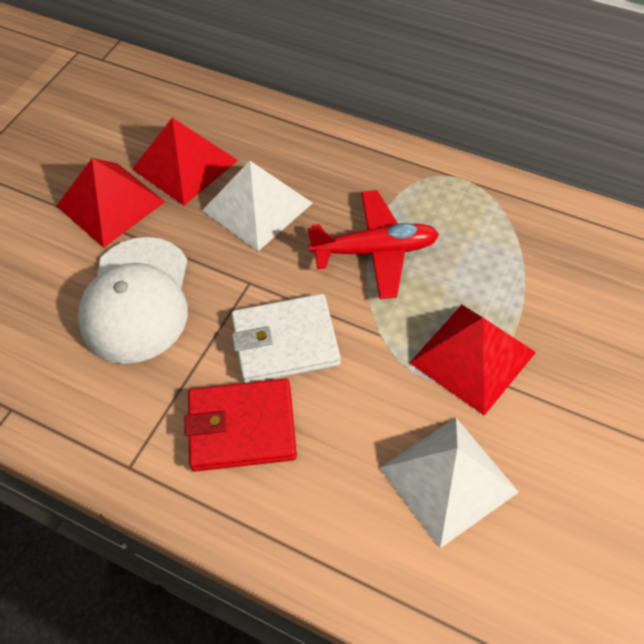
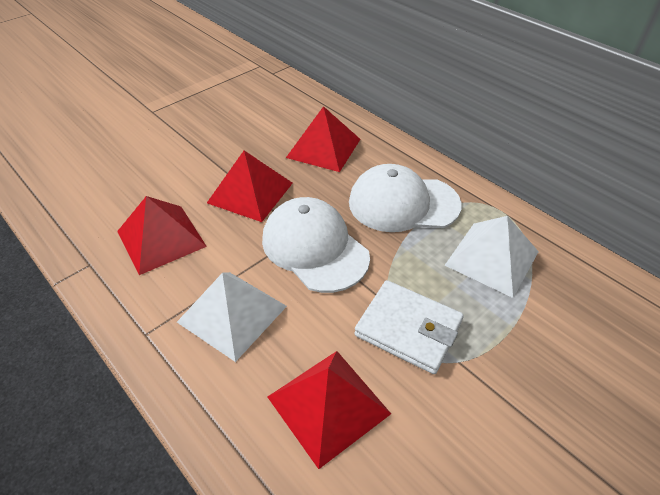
red plane: 1 -> 0
red pyramid: 3 -> 4
red wallet: 1 -> 0
white cap: 1 -> 2

